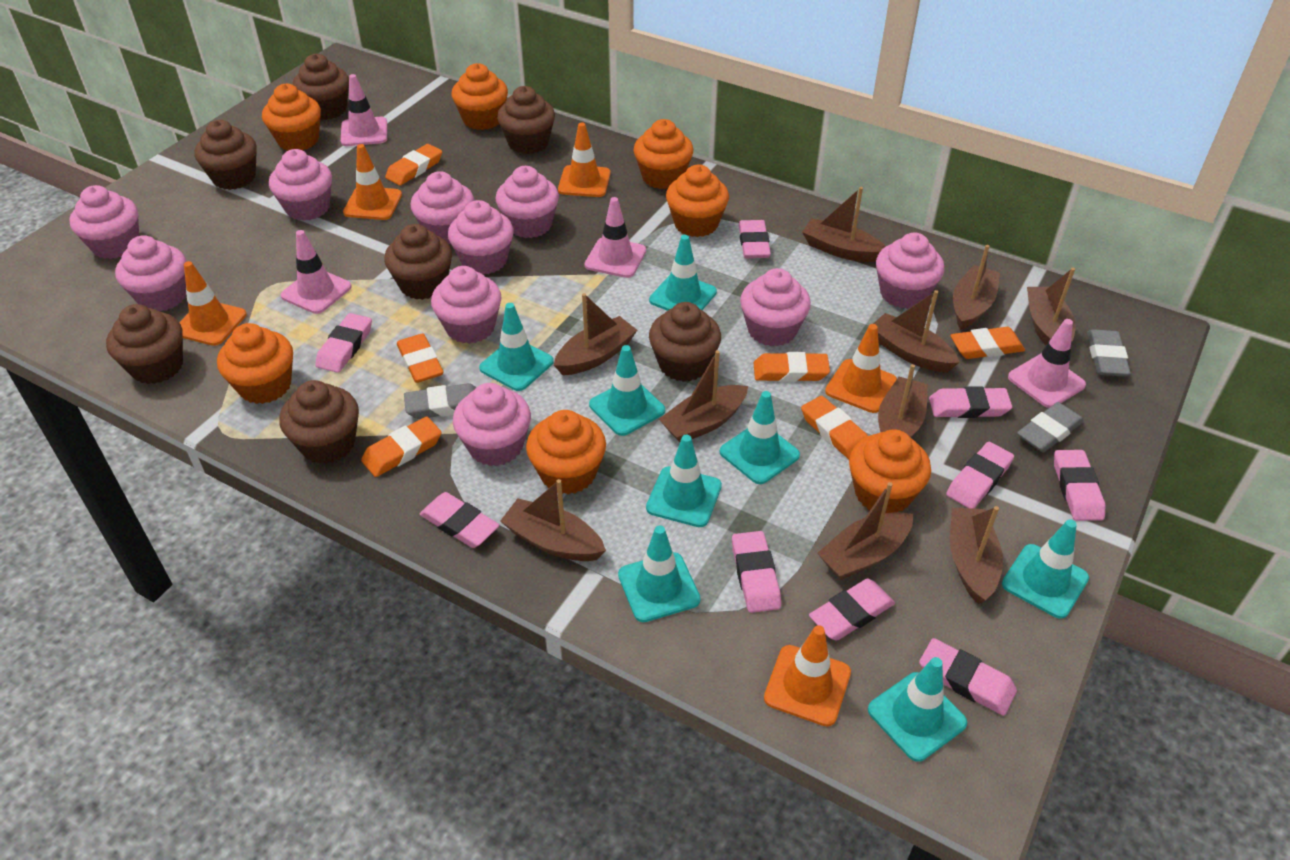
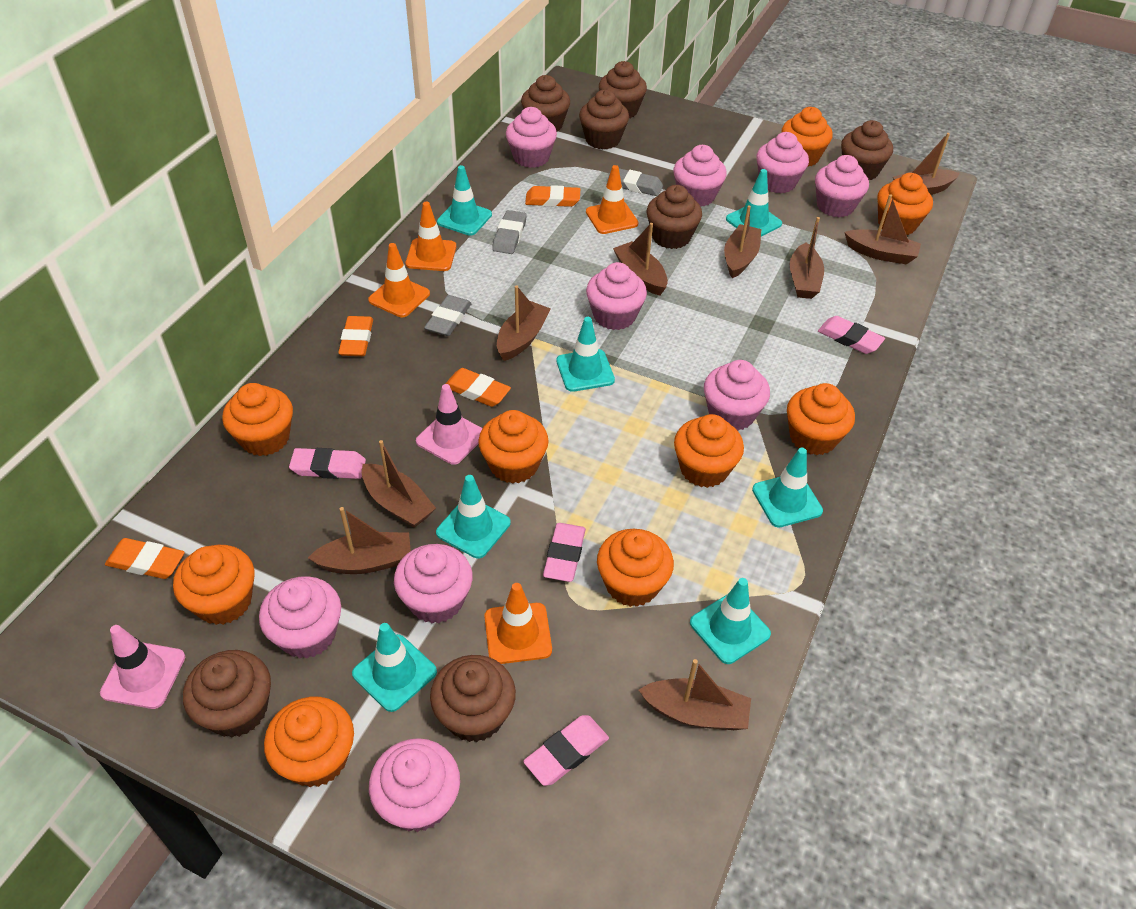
brown boat: 10 -> 9
orange cupcake: 7 -> 9
orange eraser: 6 -> 4
orange traffic cone: 5 -> 4
pink cupcake: 10 -> 9
pink eraser: 9 -> 4
pink traffic cone: 4 -> 2
turquoise traffic cone: 8 -> 7

